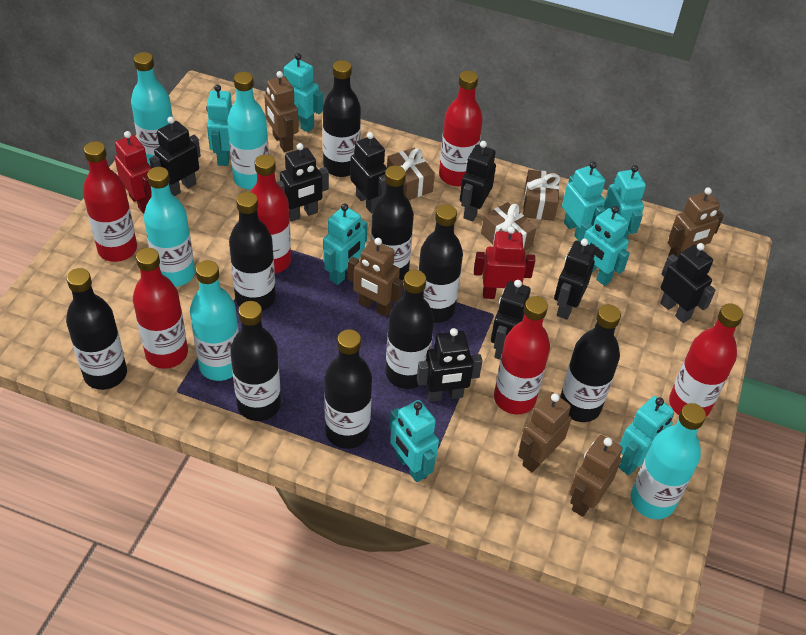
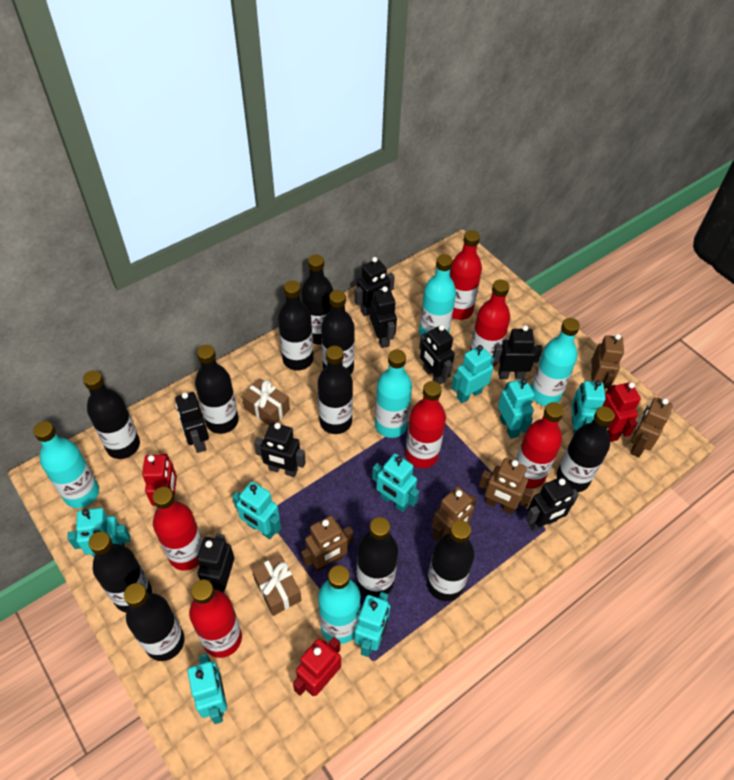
black bottle: 9 -> 11
brown gift: 3 -> 2
red robot: 2 -> 3

